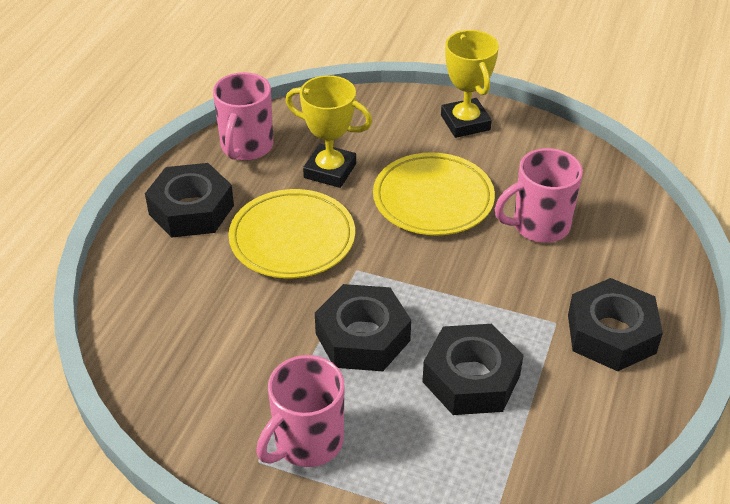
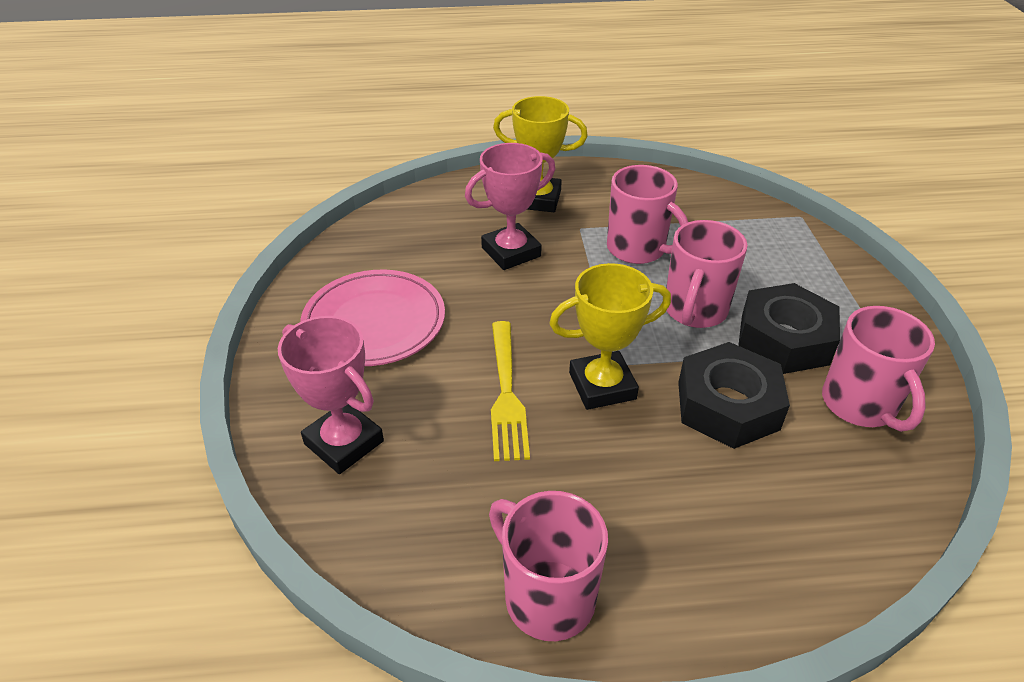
black nut: 4 -> 2
pink mug: 3 -> 4
pink plate: 0 -> 1
pink trophy: 0 -> 2
yellow fork: 0 -> 1
yellow plate: 2 -> 0

